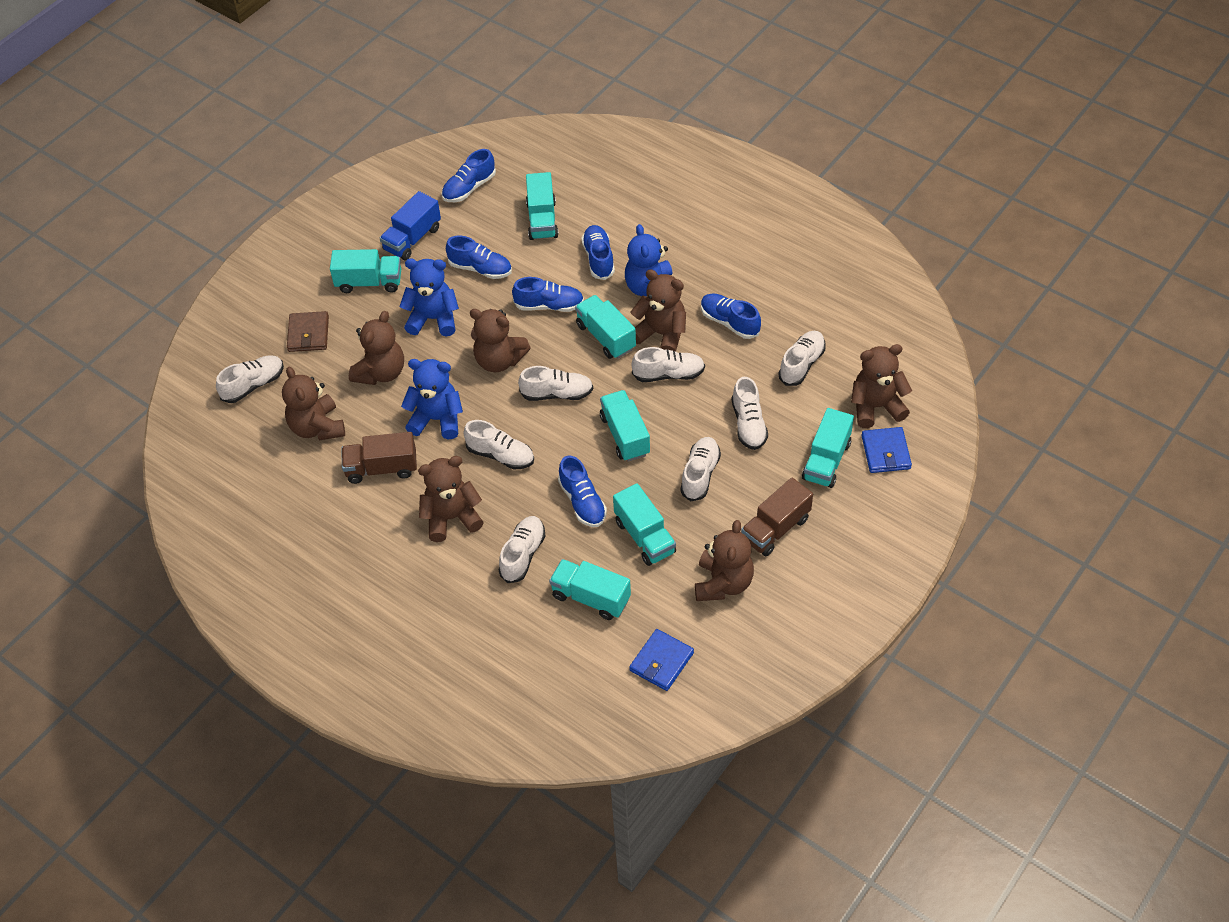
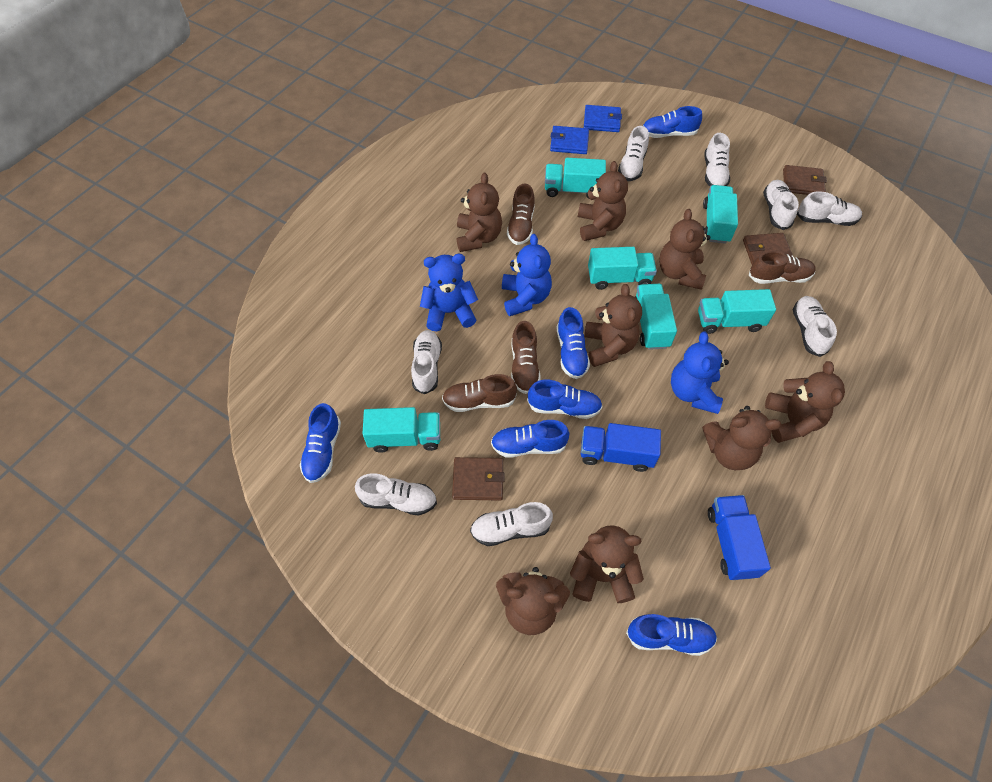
blue truck: 1 -> 2
brown shoe: 0 -> 4
brown teddy bear: 7 -> 8
brown truck: 2 -> 0
brown wallet: 1 -> 3
turquoise truck: 7 -> 6

